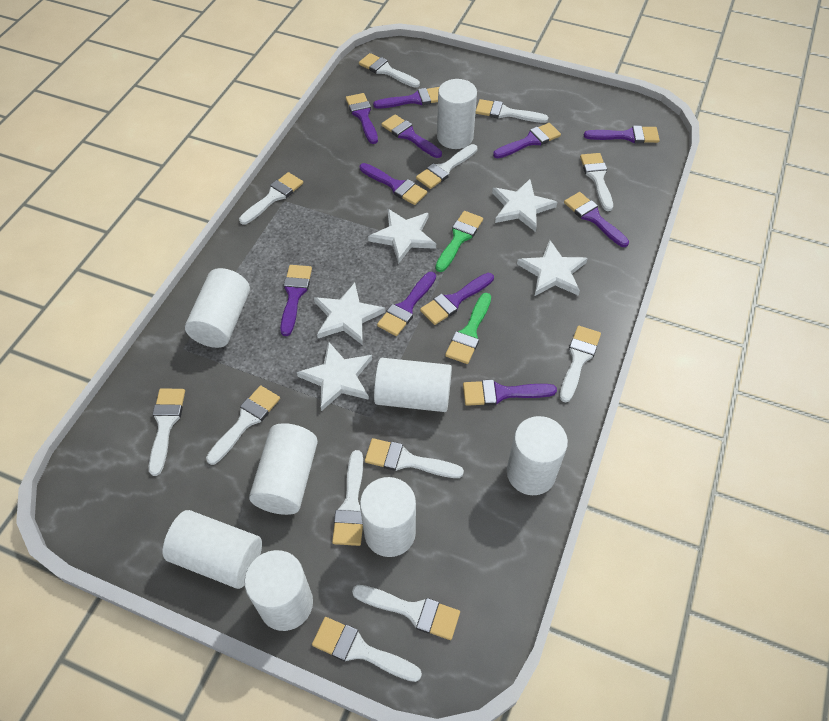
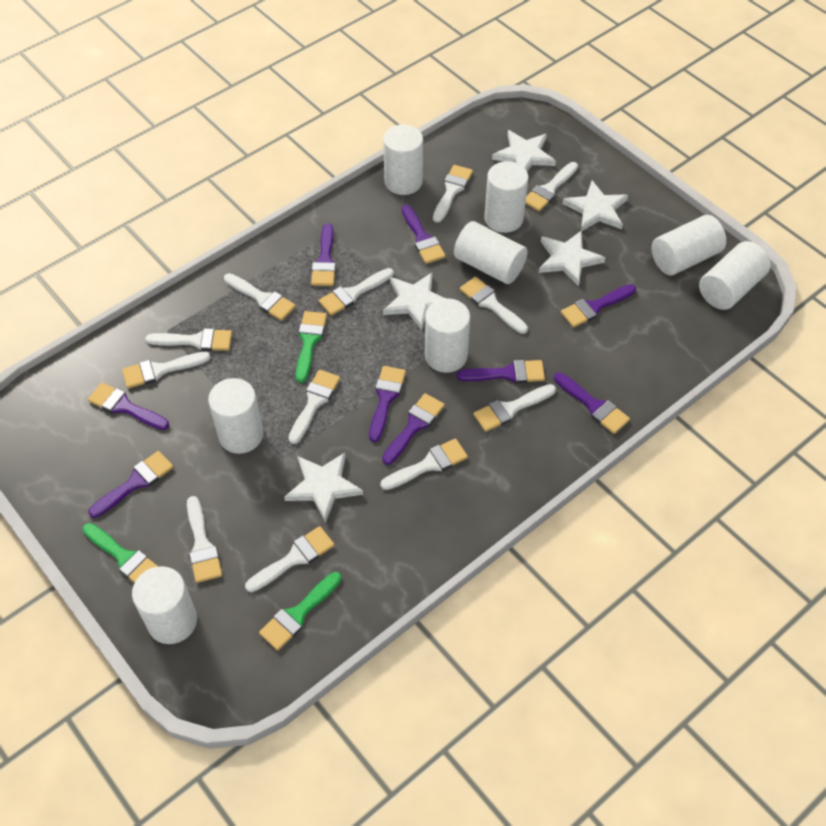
green brush: 2 -> 3
purple brush: 11 -> 9

